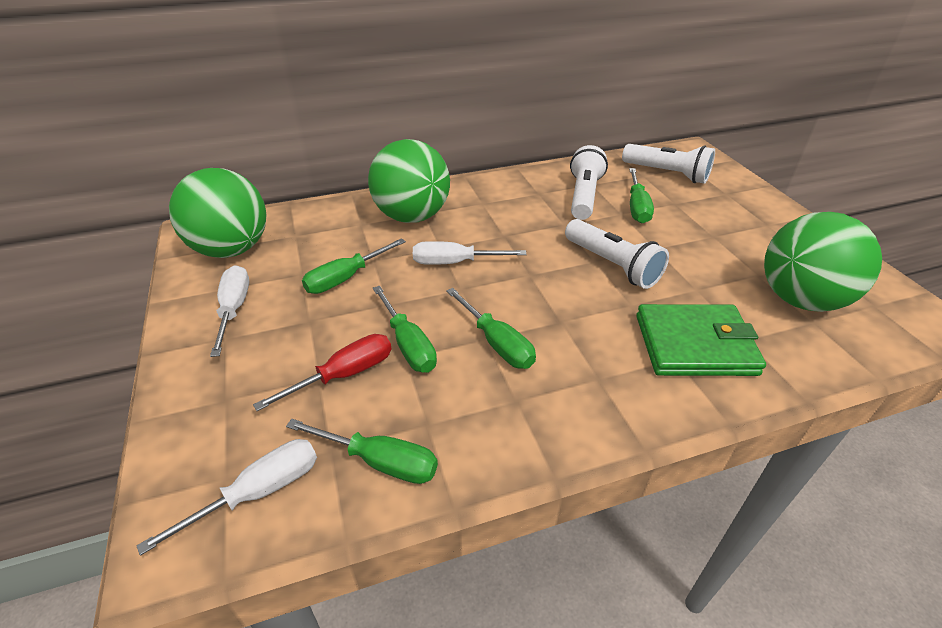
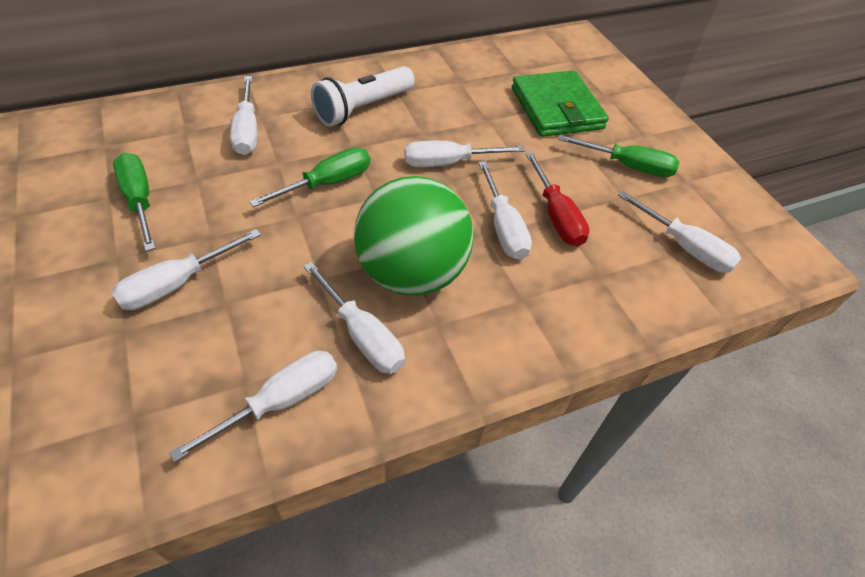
green ball: 3 -> 1
green screwdriver: 5 -> 3
white flashlight: 3 -> 1
white screwdriver: 3 -> 7

